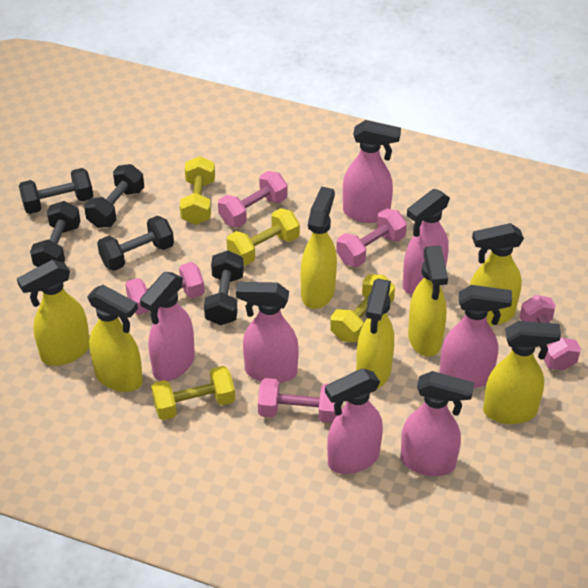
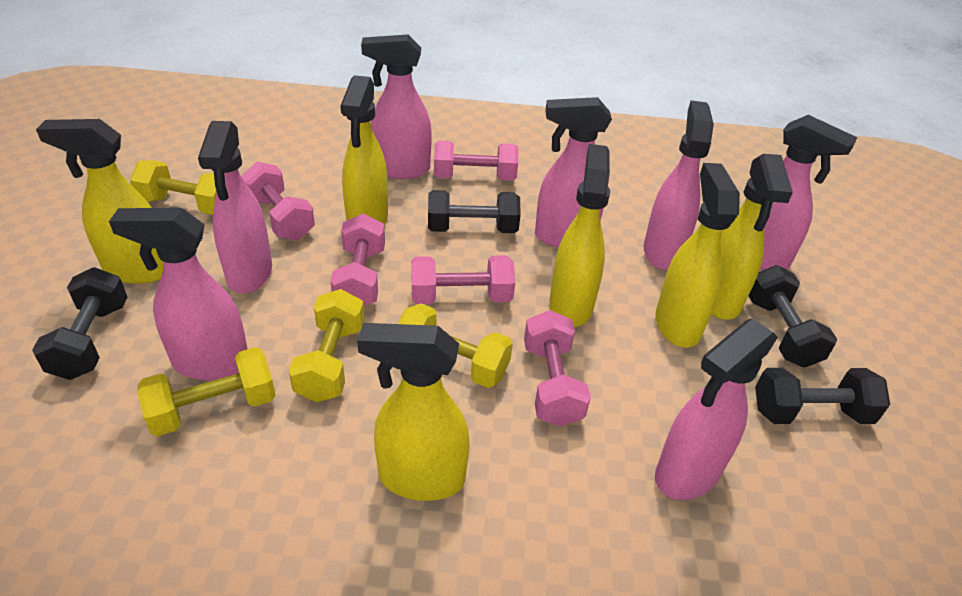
black dumbbell: 5 -> 4
yellow spray bottle: 7 -> 6

